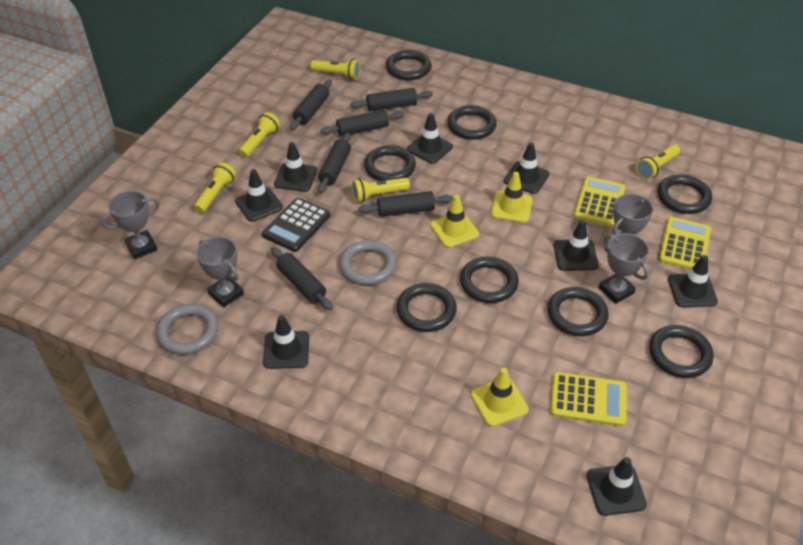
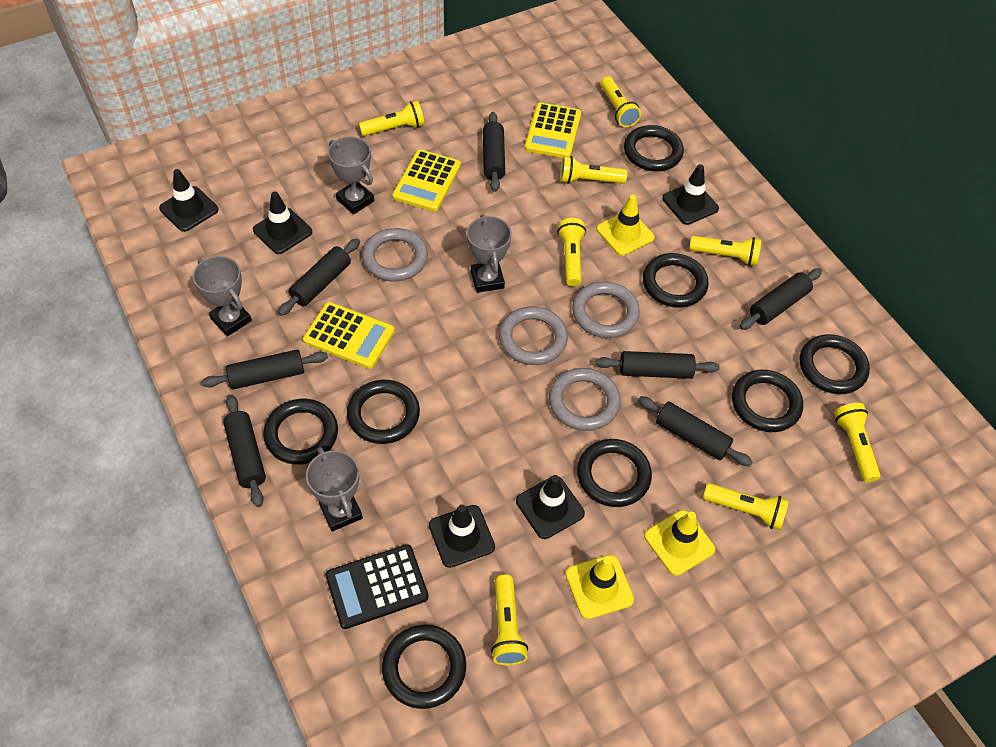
black rolling pin: 6 -> 7
black traffic cone: 8 -> 5
grey ring: 2 -> 4
yellow flashlight: 5 -> 8

